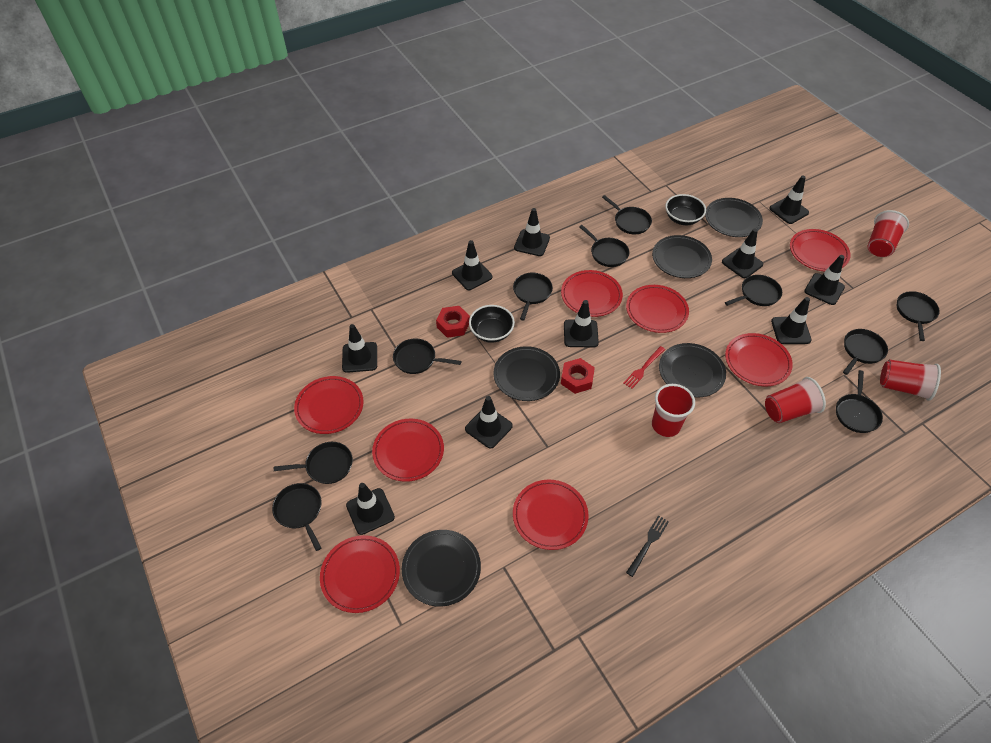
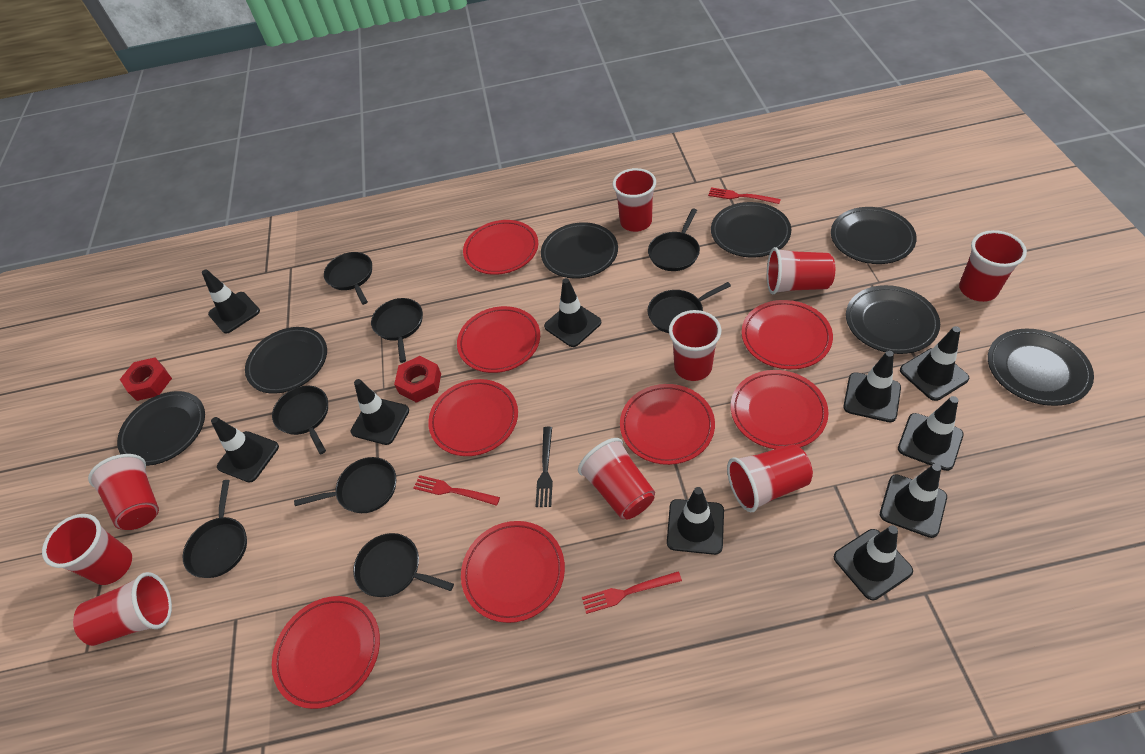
black bowl: 2 -> 0
black pan: 10 -> 8
black plate: 5 -> 7
red cup: 4 -> 9
red fork: 1 -> 3

